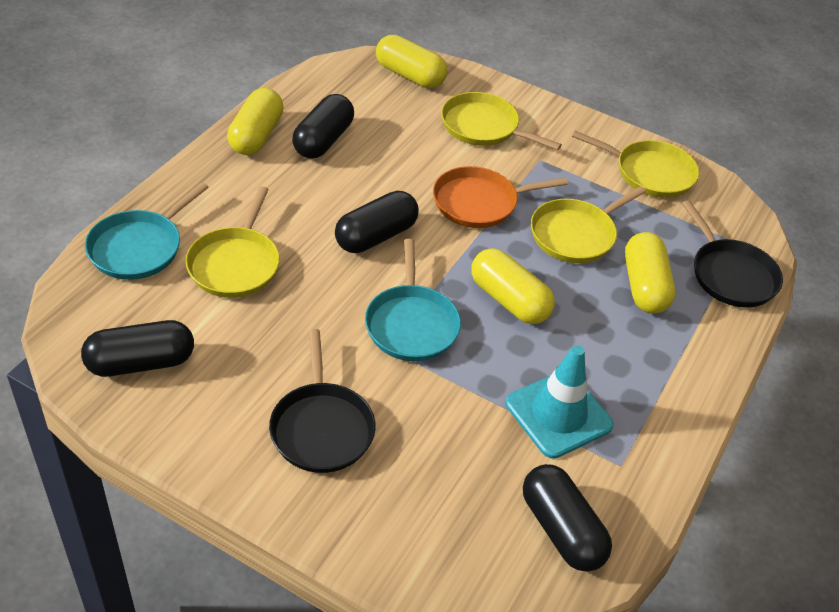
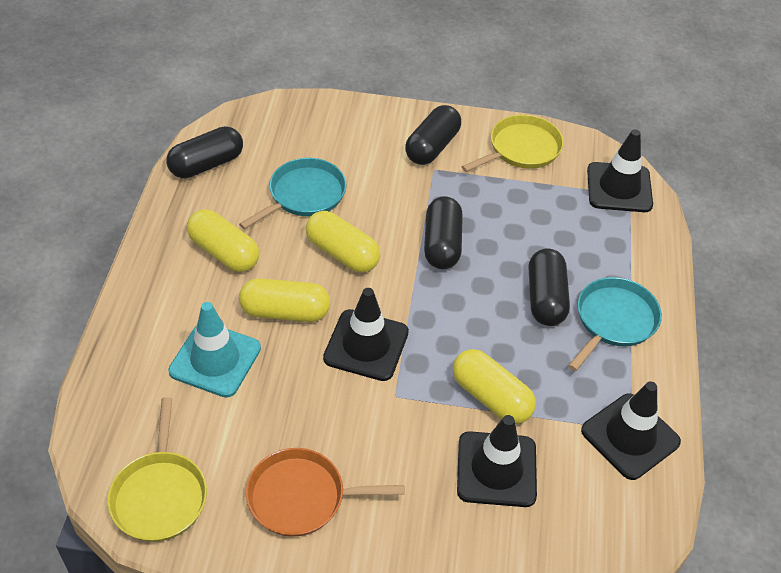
black pan: 2 -> 0
black traffic cone: 0 -> 4
yellow pan: 4 -> 2

